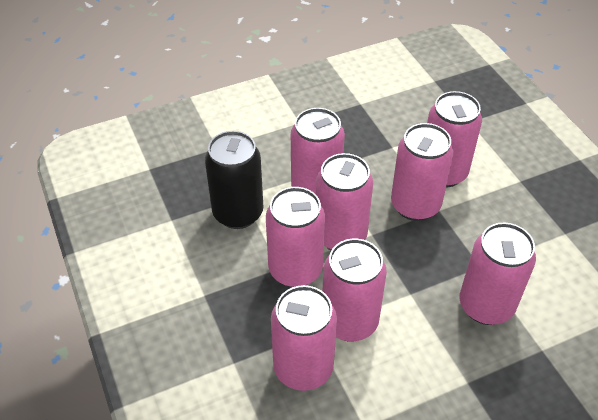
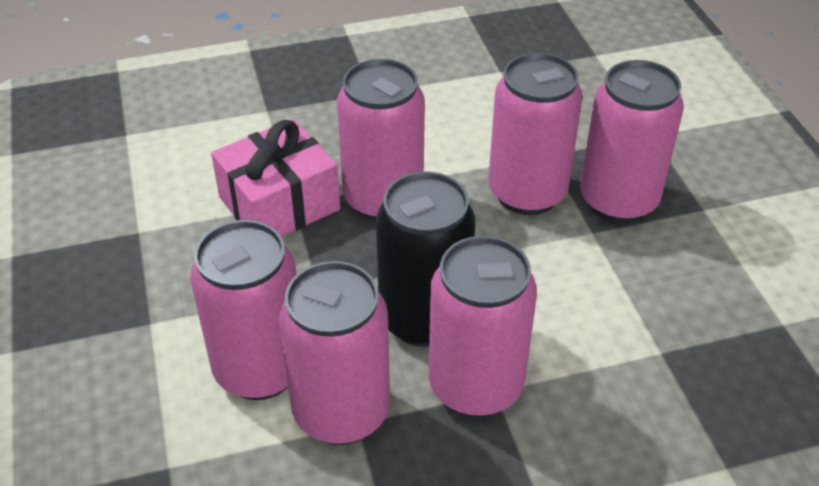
pink can: 8 -> 6
pink gift: 0 -> 1

